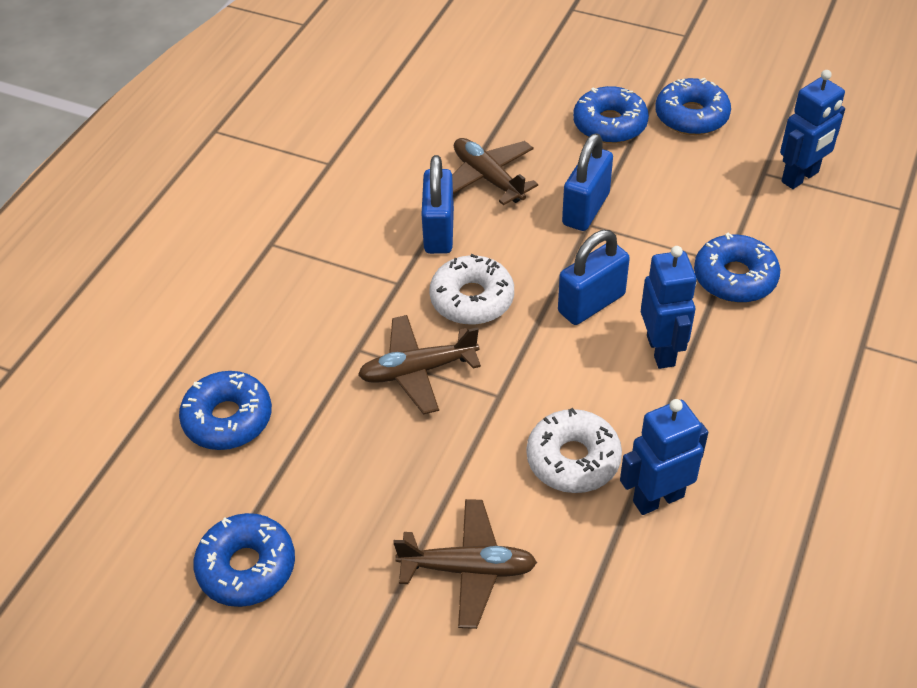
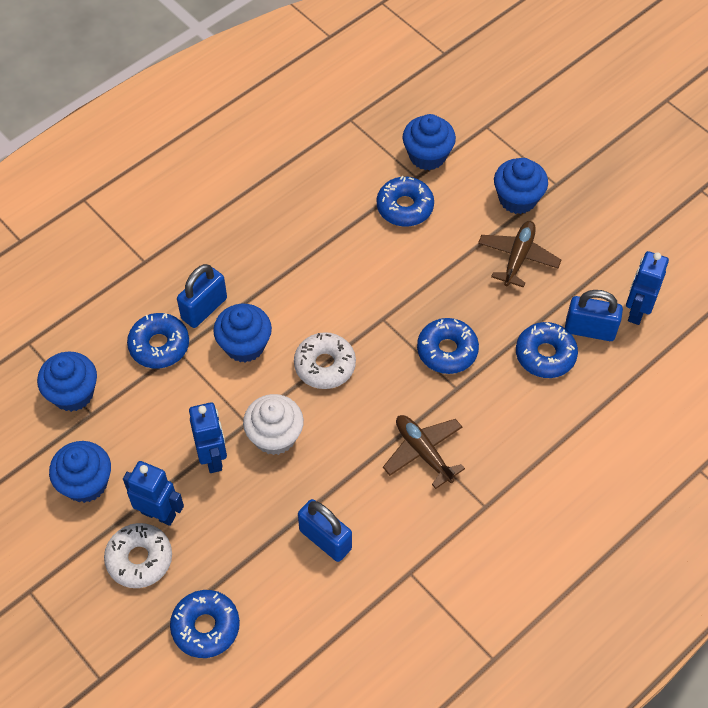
blue cupcake: 0 -> 5
brown plane: 3 -> 2
white cupcake: 0 -> 1

